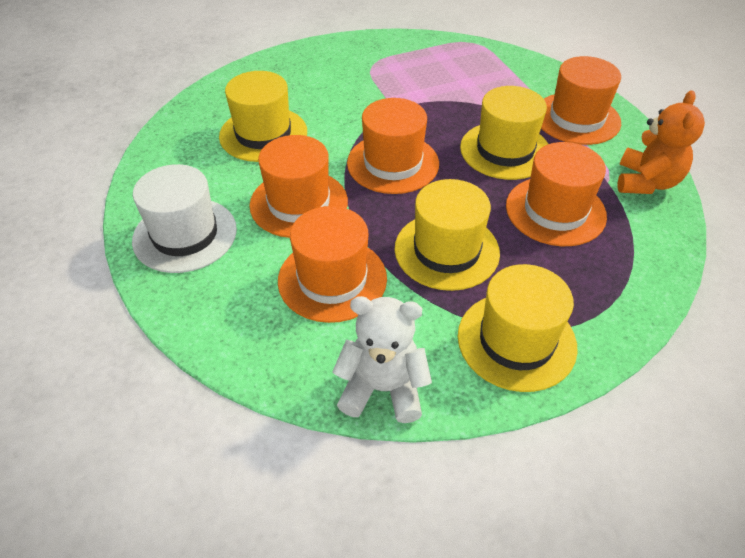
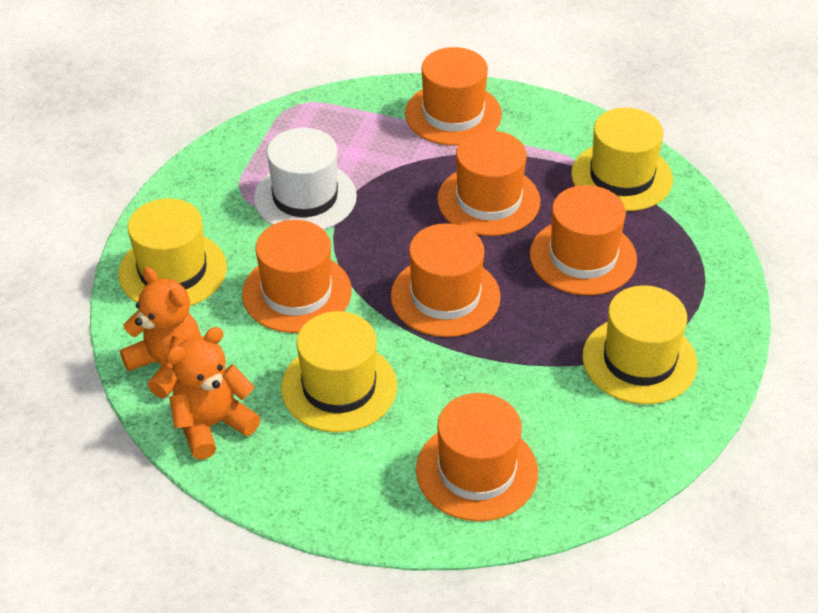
orange hat: 5 -> 6
orange teddy bear: 1 -> 2
white teddy bear: 1 -> 0

